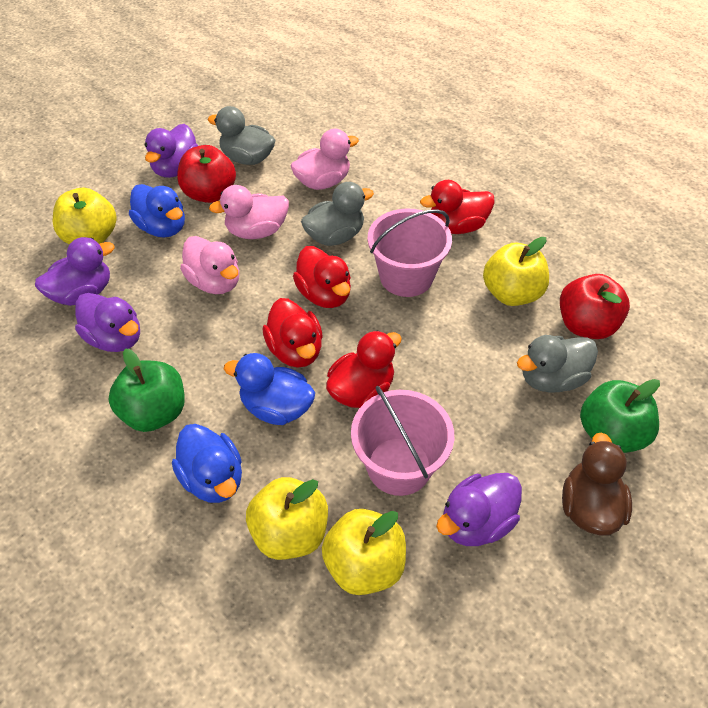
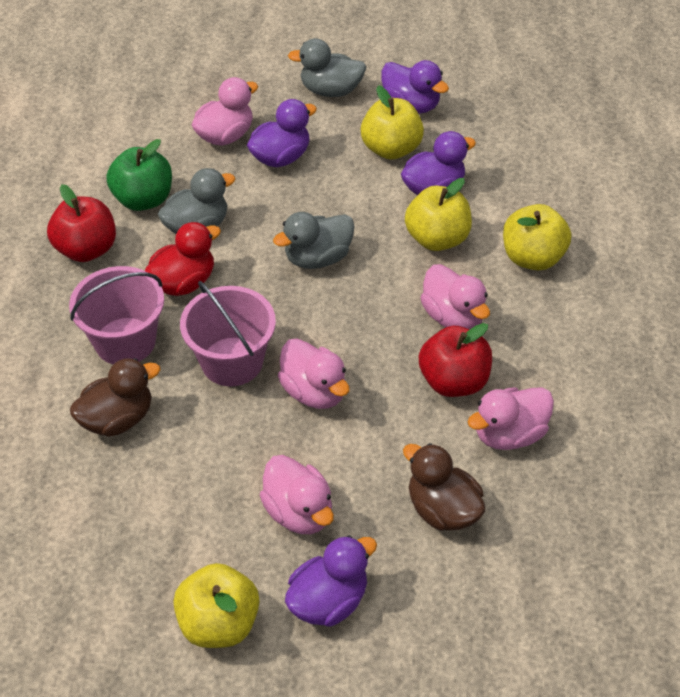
blue duck: 3 -> 0
brown duck: 1 -> 2
green apple: 2 -> 1
pink duck: 3 -> 5
red duck: 4 -> 1

